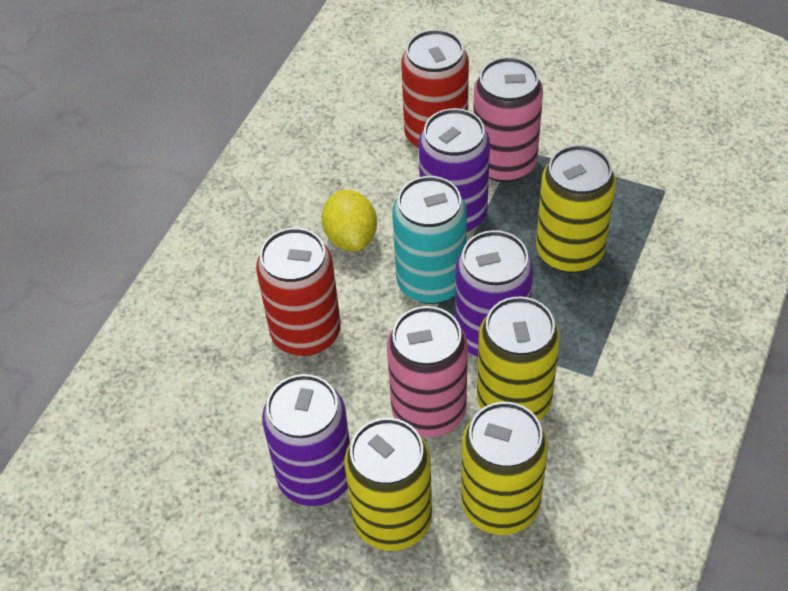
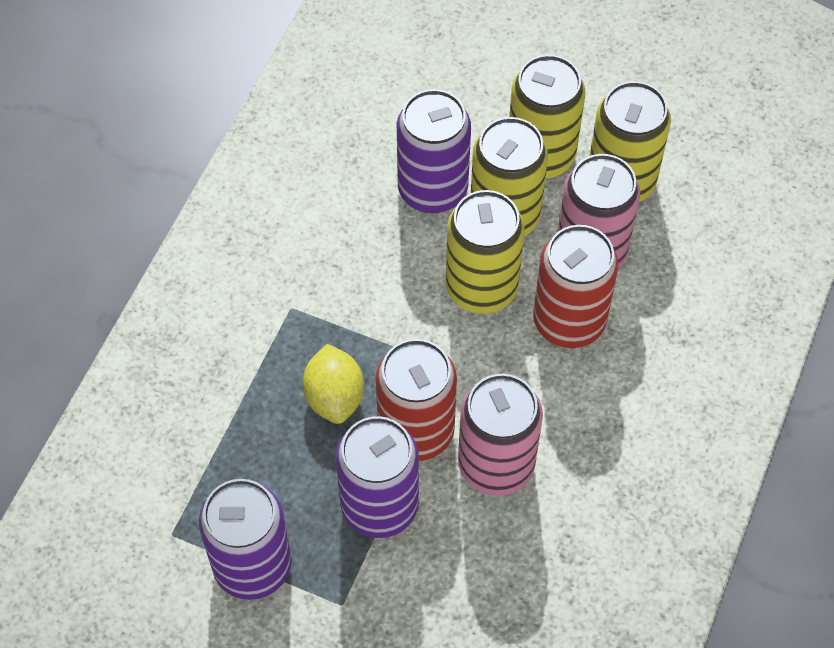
turquoise can: 1 -> 0

